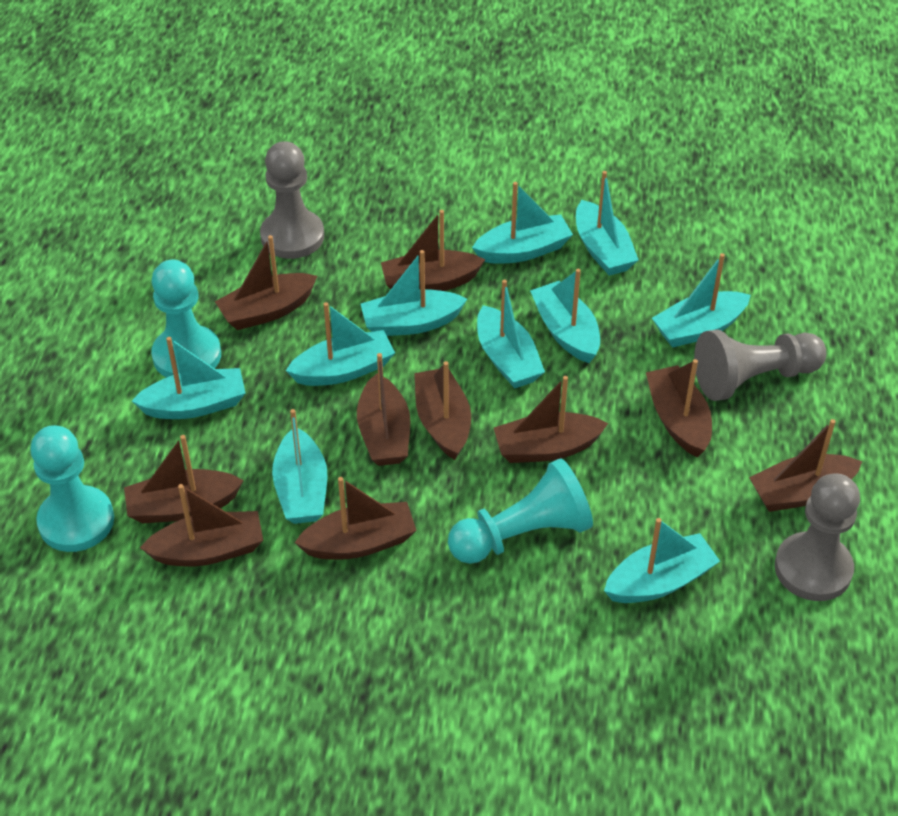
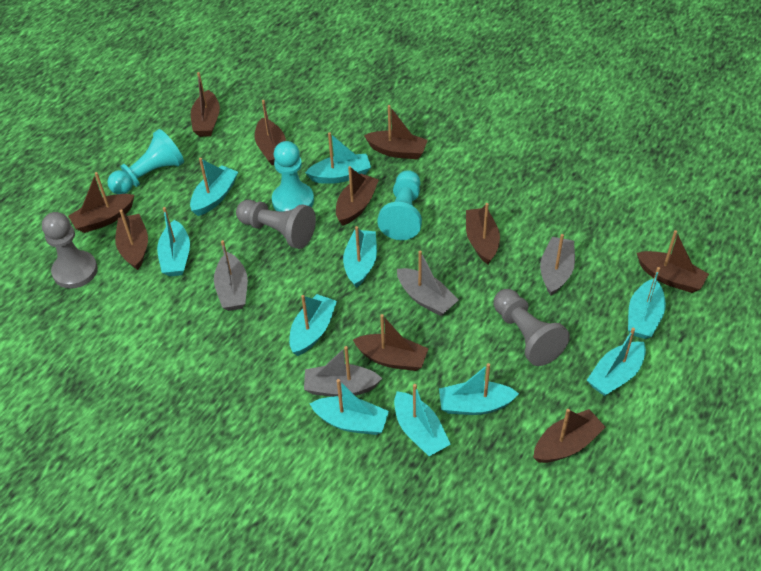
grey boat: 0 -> 4

